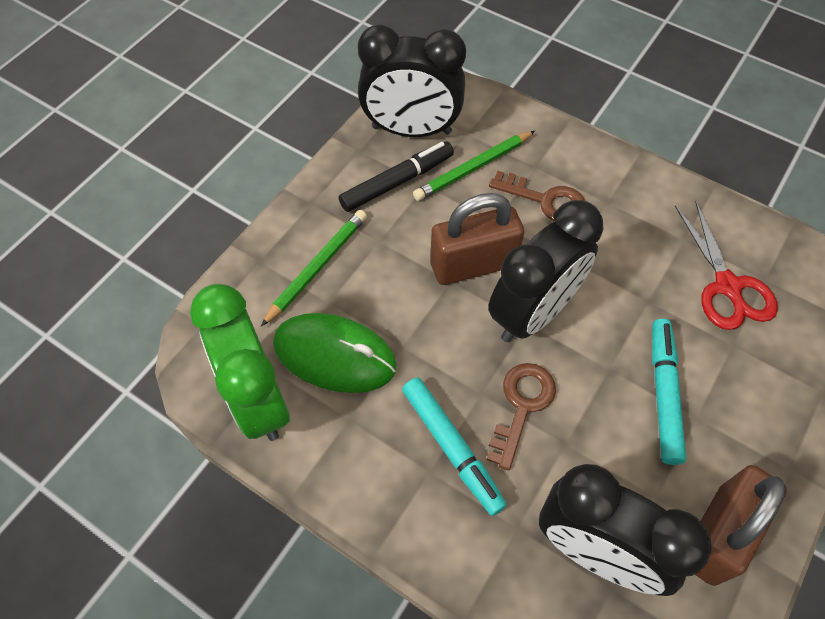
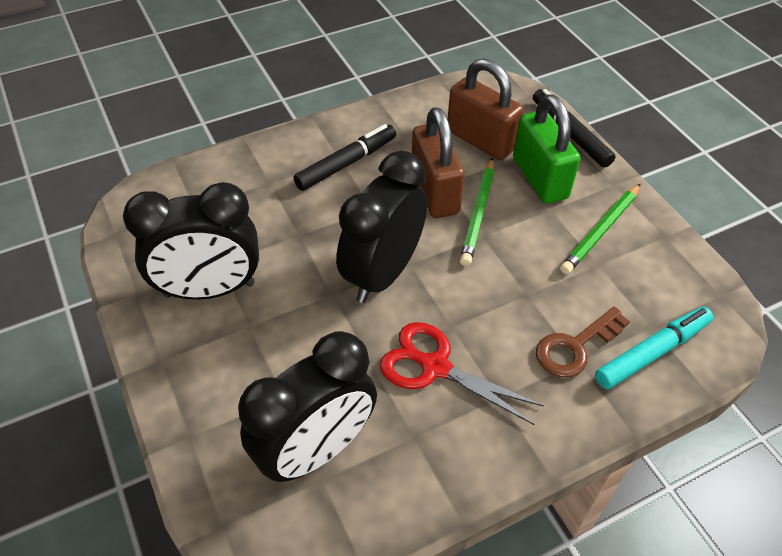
black marker: 1 -> 2
brown key: 2 -> 1
green clock: 1 -> 0
green mouse: 1 -> 0
green padlock: 0 -> 1
turquoise marker: 2 -> 1

